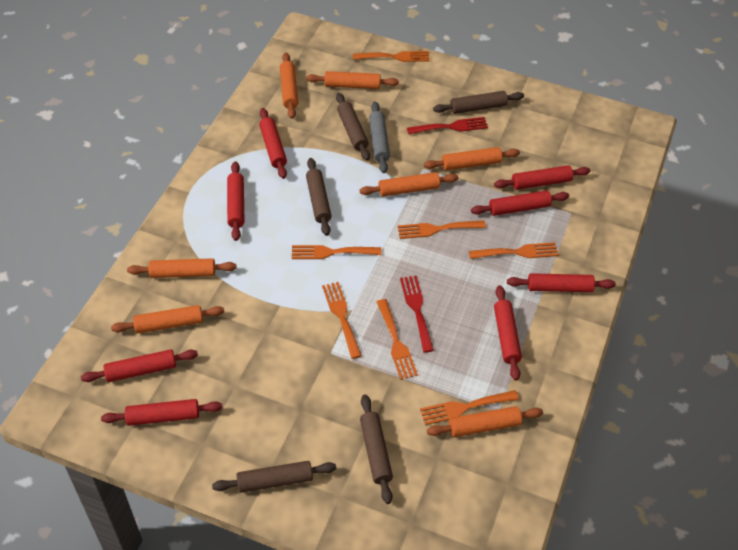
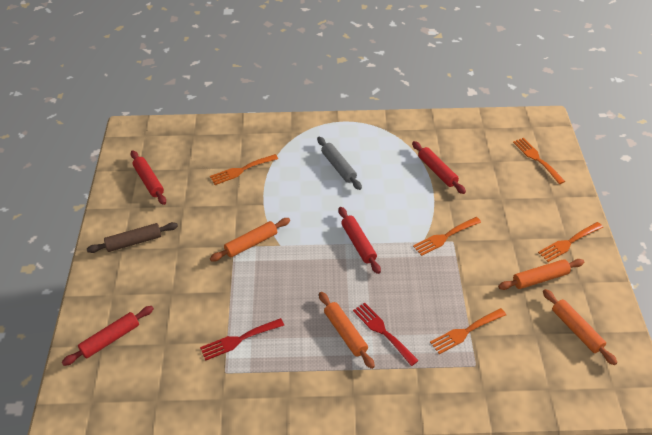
brown rolling pin: 5 -> 1
orange fork: 7 -> 5
orange rolling pin: 7 -> 4
red rolling pin: 8 -> 4

